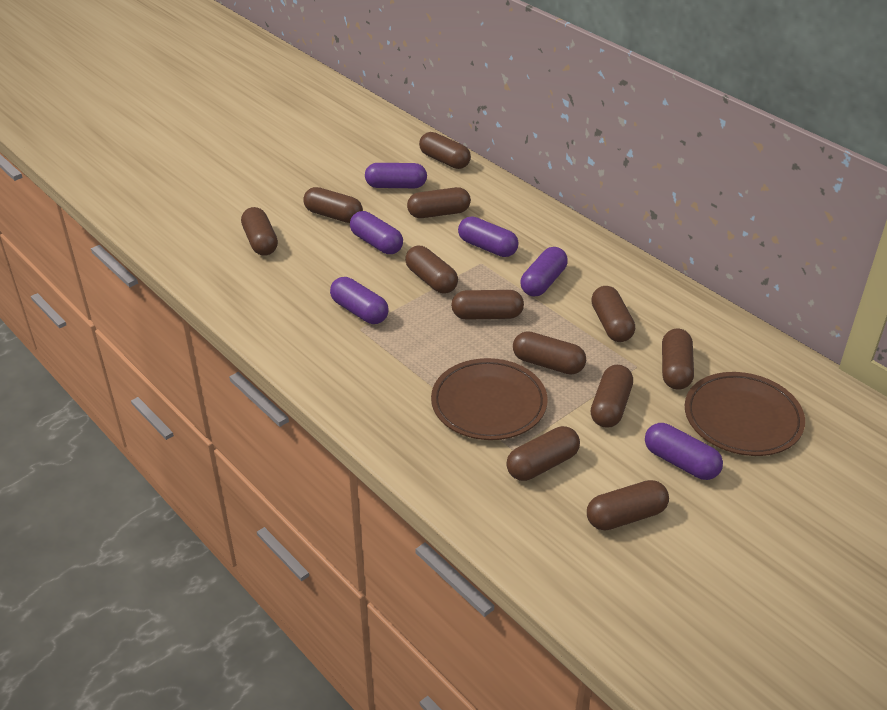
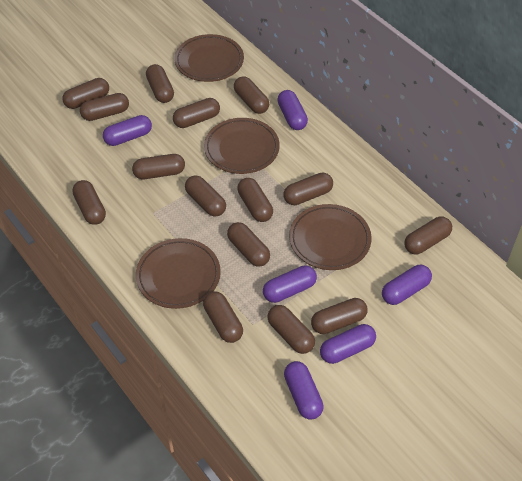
brown capsule: 12 -> 15
brown plate: 2 -> 4

